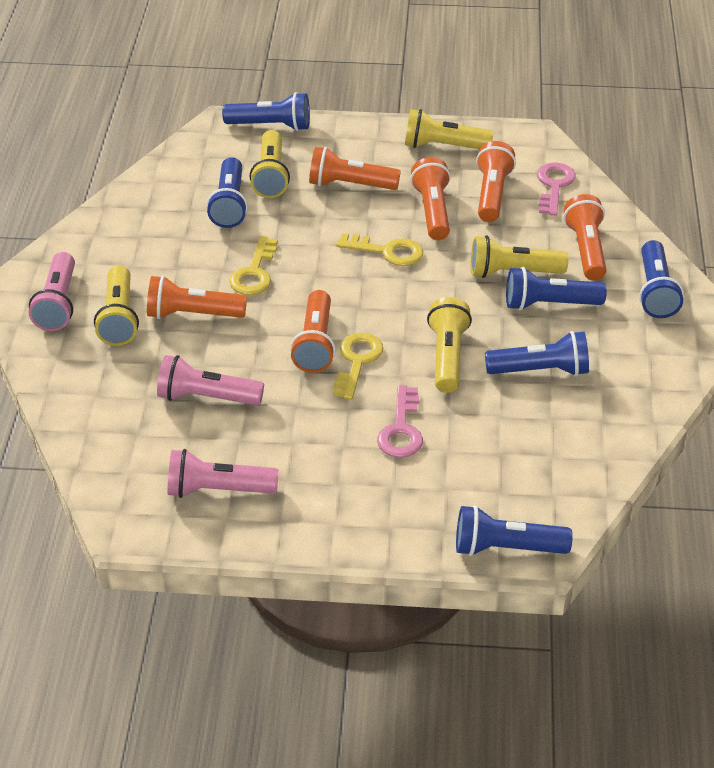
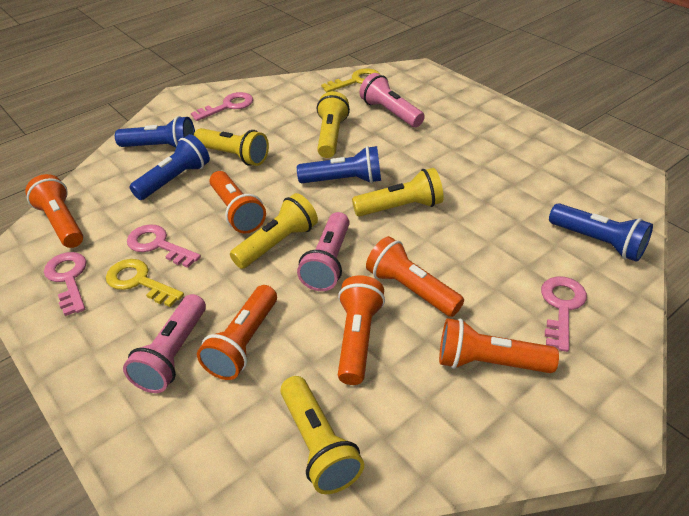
blue flashlight: 6 -> 4
pink key: 2 -> 4
yellow key: 3 -> 2

